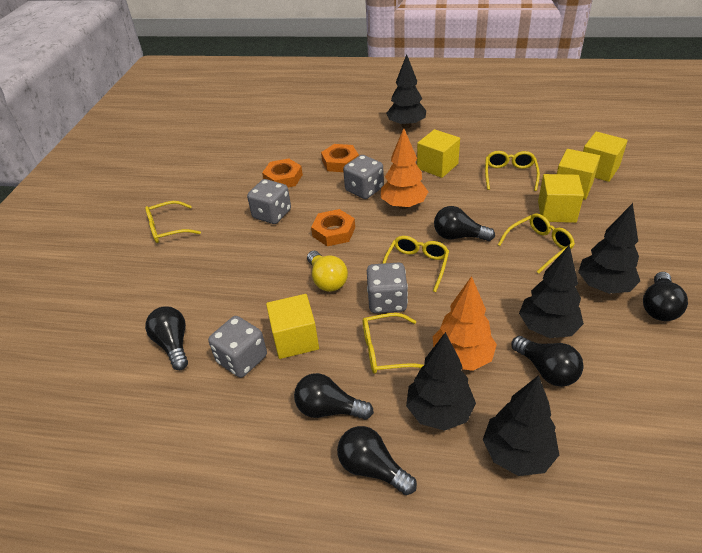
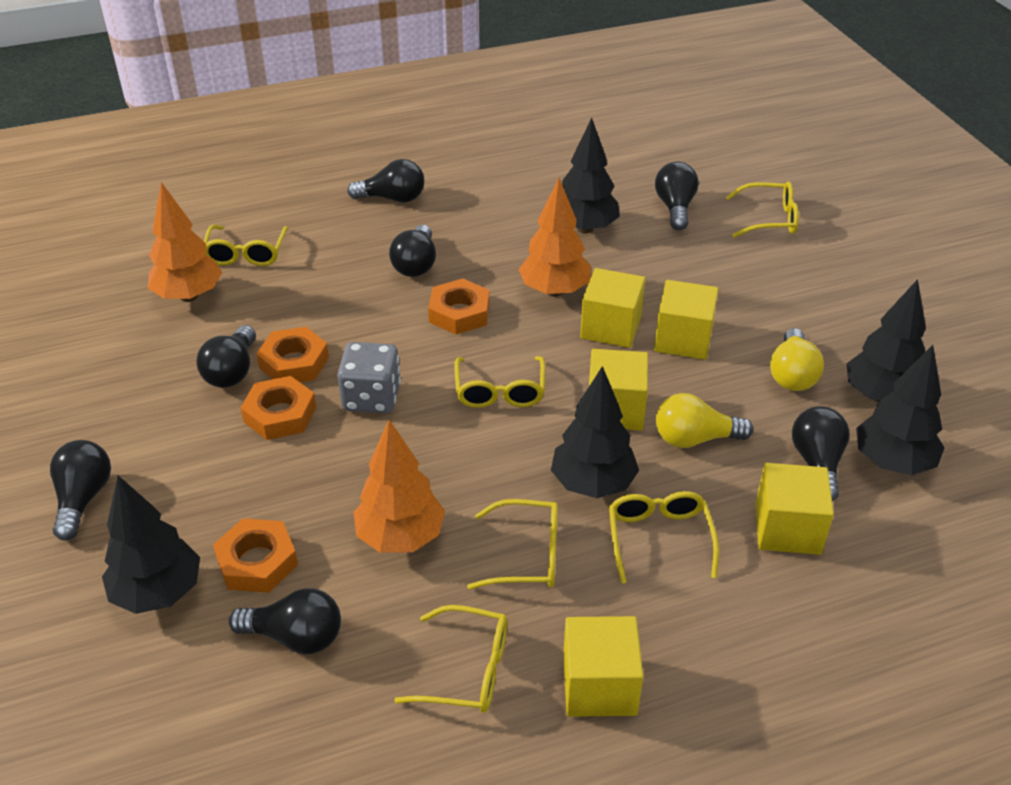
black light bulb: 6 -> 7
grey dice: 4 -> 1
orange nut: 3 -> 4
orange tree: 2 -> 3
yellow glasses: 5 -> 6
yellow light bulb: 1 -> 2

